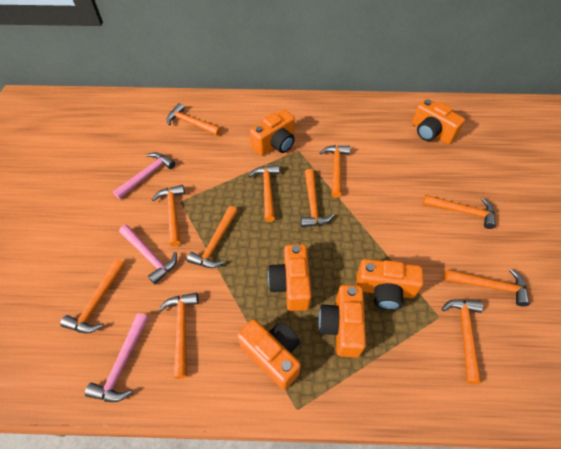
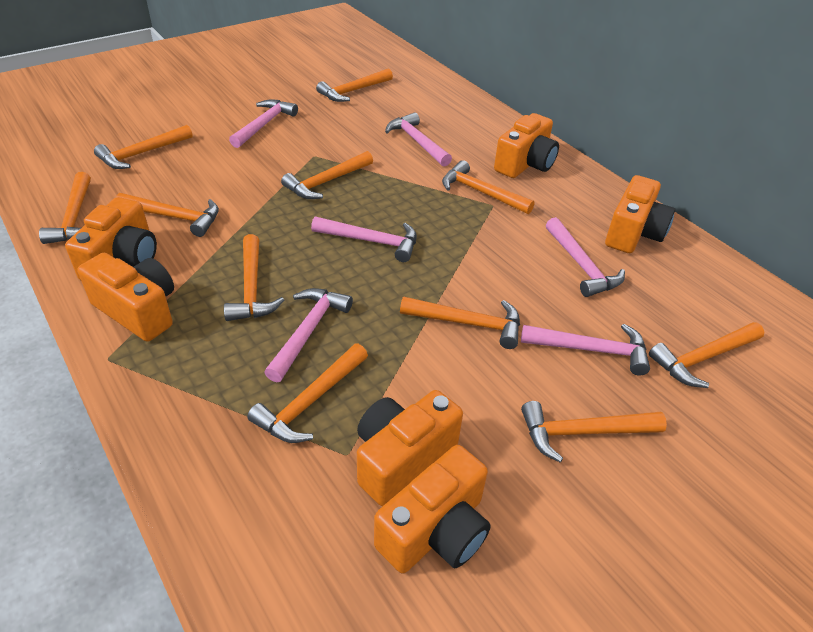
pink hammer: 3 -> 6

